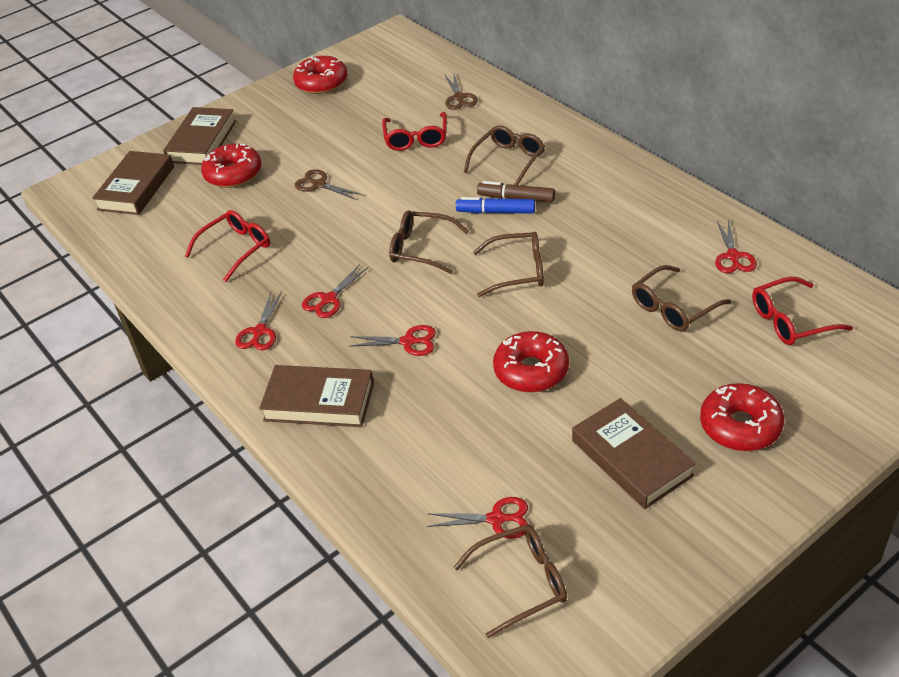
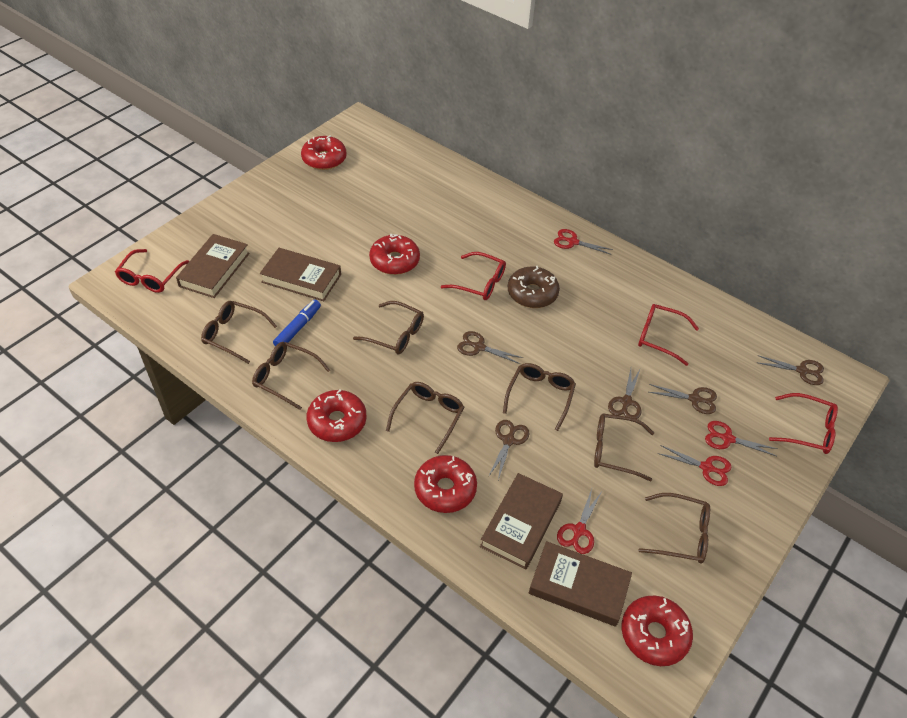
brown donut: 0 -> 1
brown glasses: 5 -> 7
brown marker: 1 -> 0
brown scissors: 2 -> 5
red donut: 4 -> 5
red glasses: 3 -> 4
red scissors: 5 -> 4

